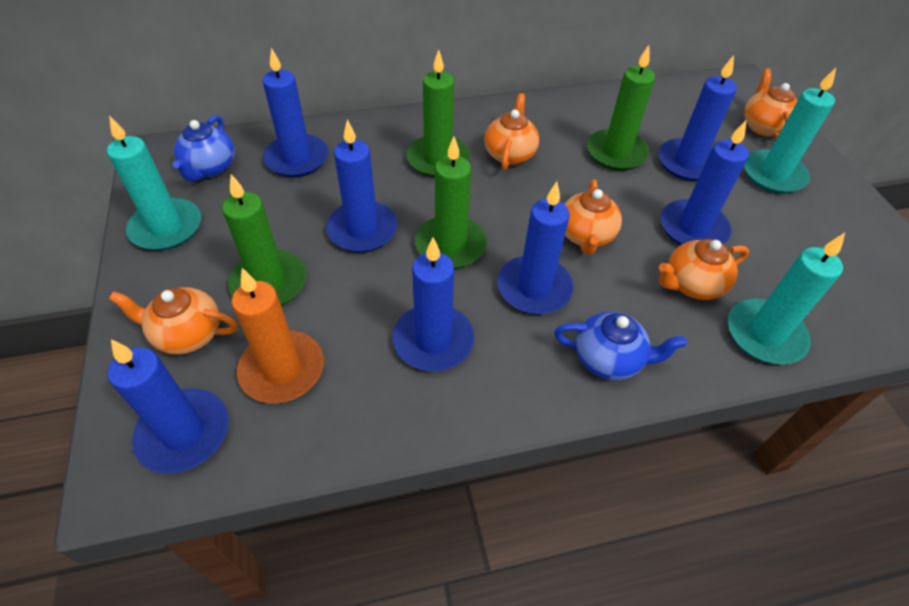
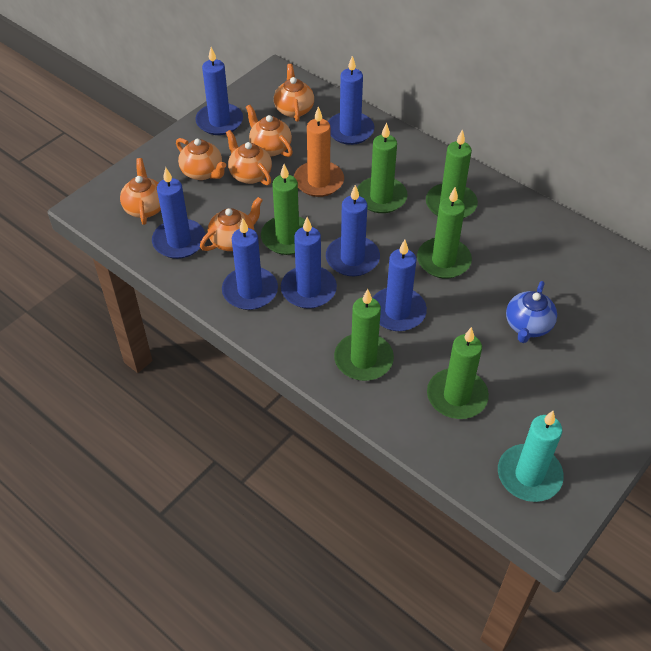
blue teapot: 2 -> 1
green candle: 4 -> 6
orange teapot: 5 -> 6
turquoise candle: 3 -> 1

